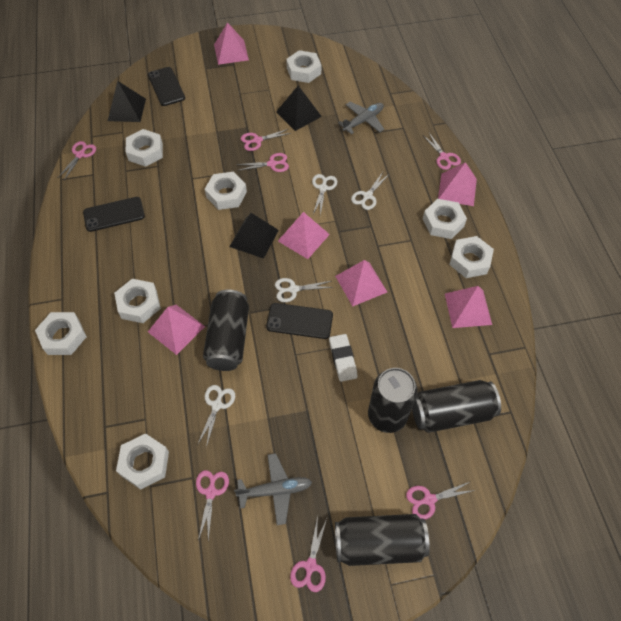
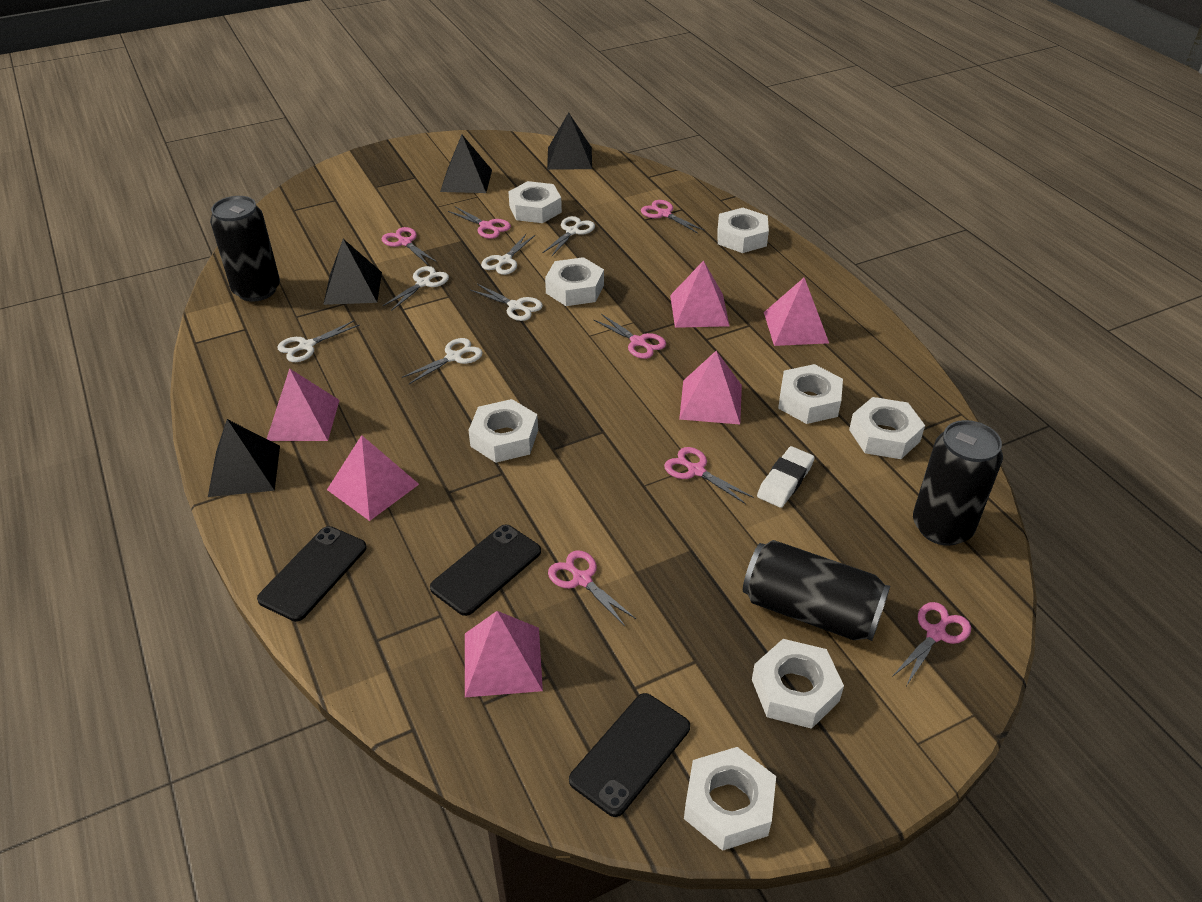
black can: 4 -> 3
black pyramid: 3 -> 4
grey plane: 2 -> 0
white scissors: 4 -> 6

